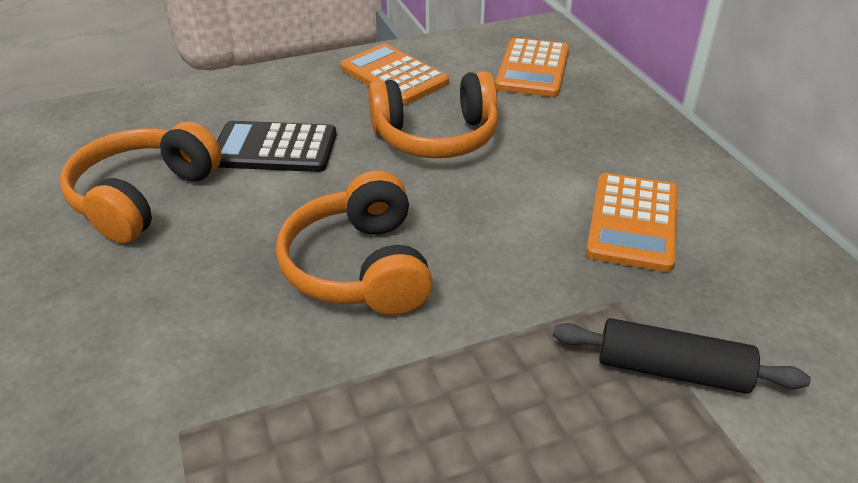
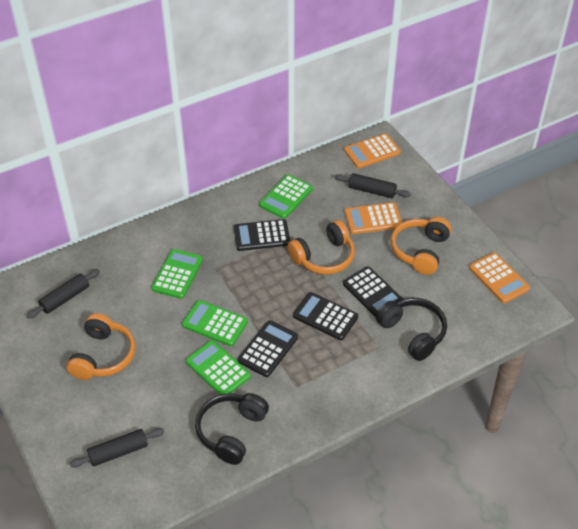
black calculator: 1 -> 4
black headphones: 0 -> 2
black rolling pin: 1 -> 3
green calculator: 0 -> 4

